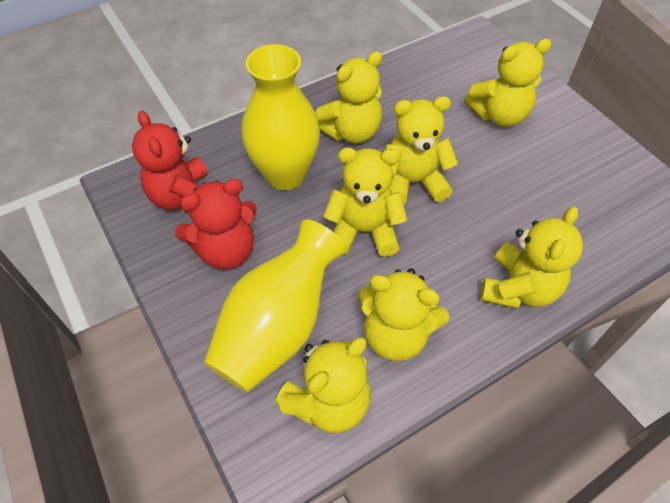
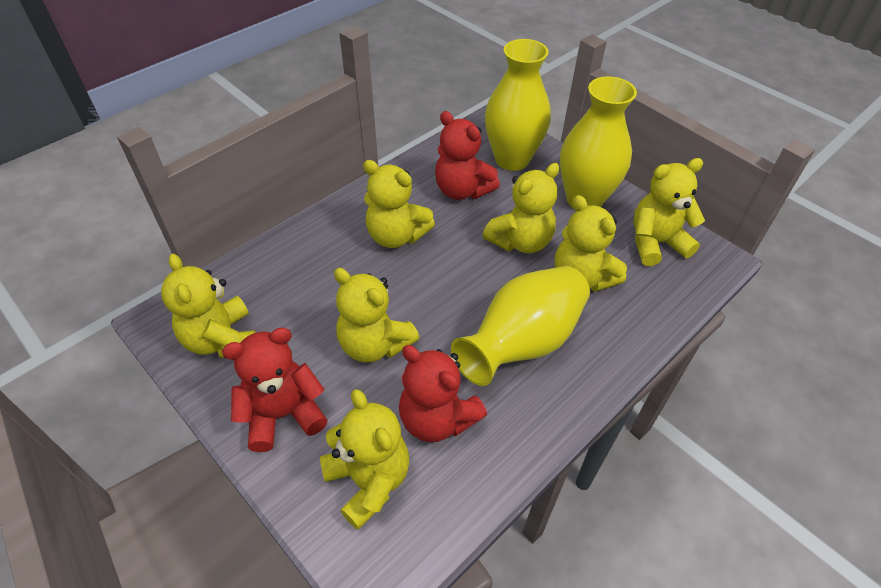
red teddy bear: 2 -> 3
yellow vase: 2 -> 3

